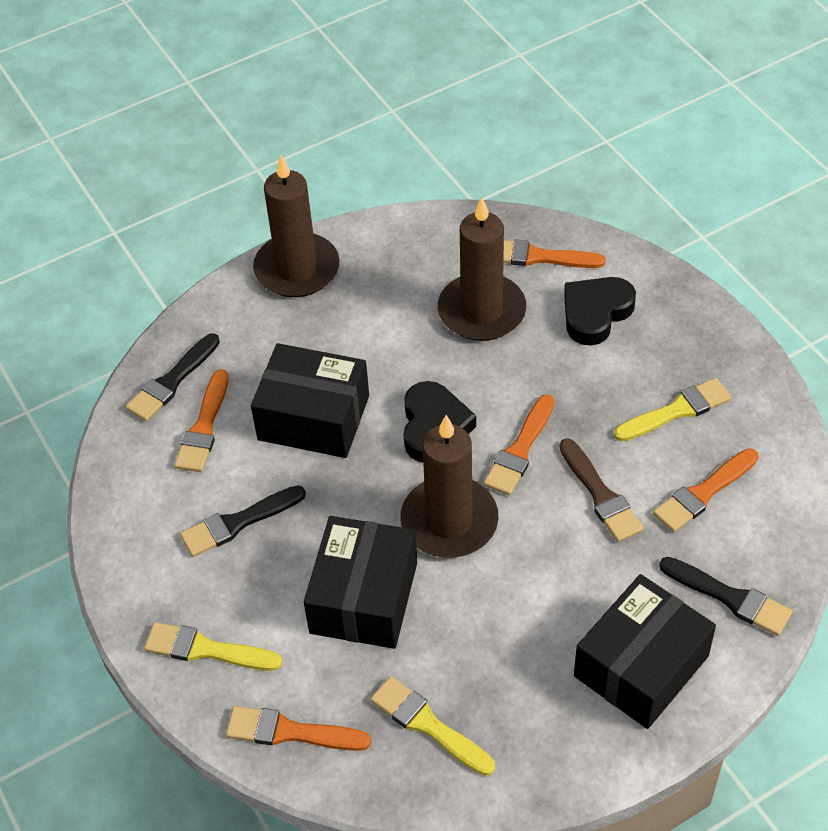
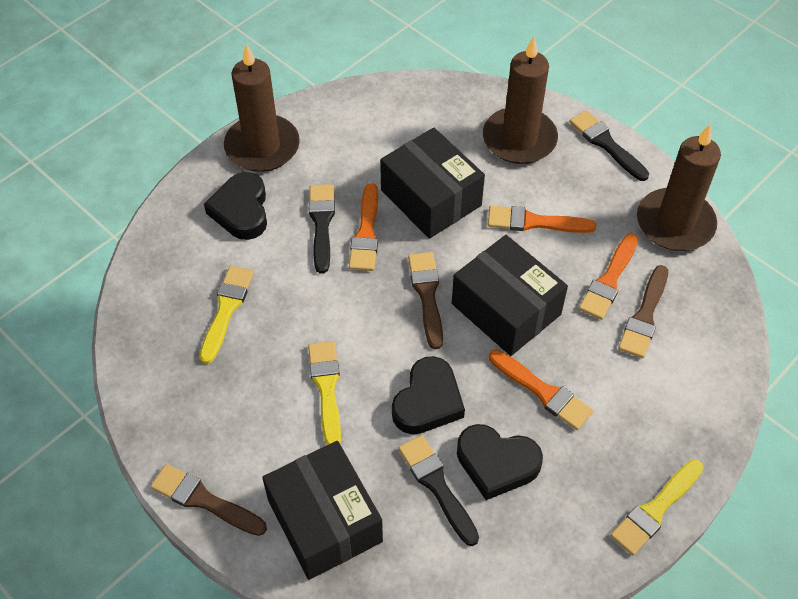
black heart: 2 -> 3
brown brush: 1 -> 3
orange brush: 5 -> 4

